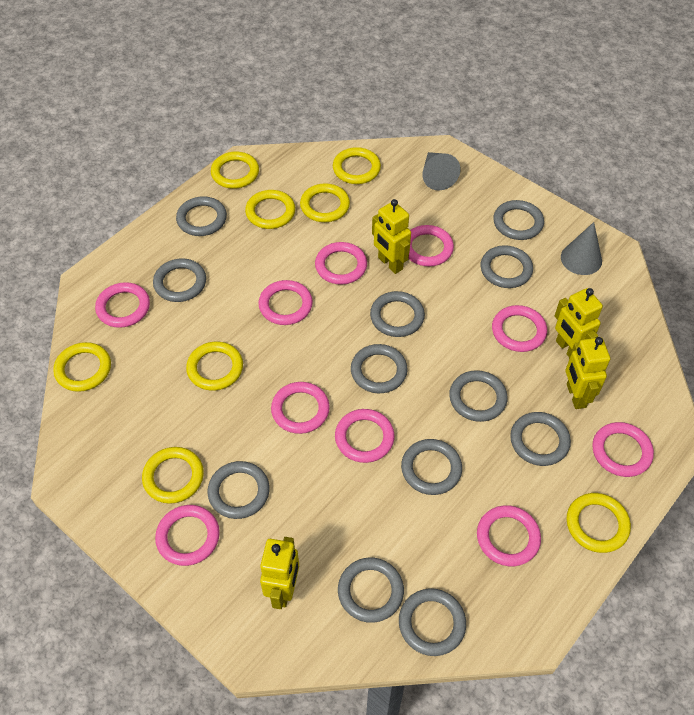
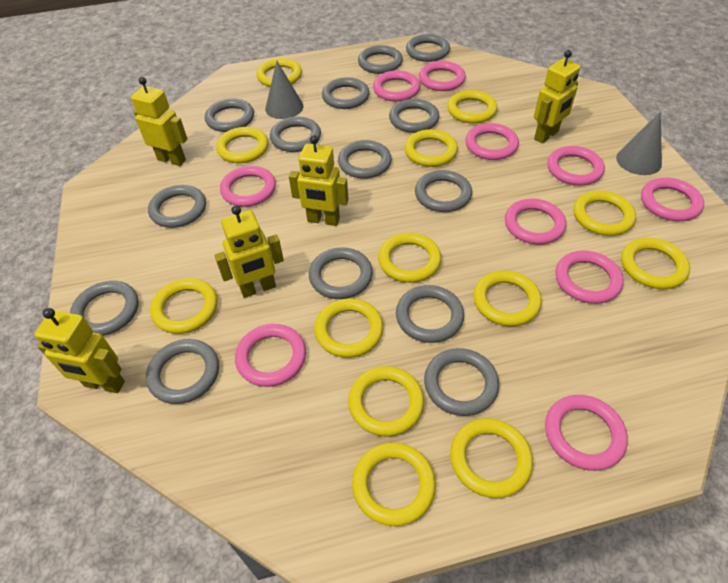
grey ring: 12 -> 14
yellow ring: 8 -> 13
yellow robot: 4 -> 5

